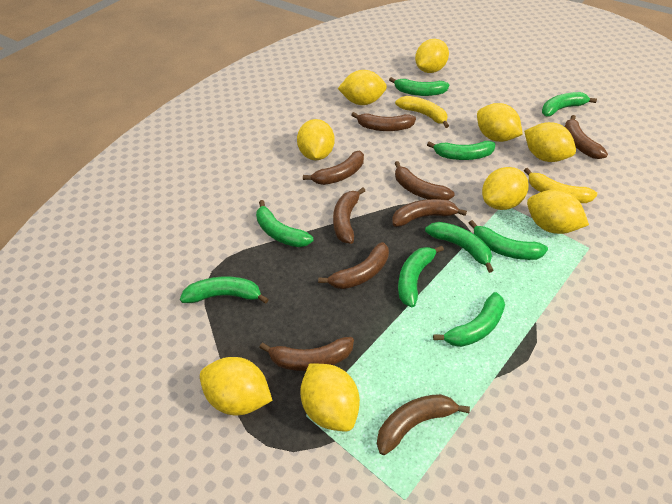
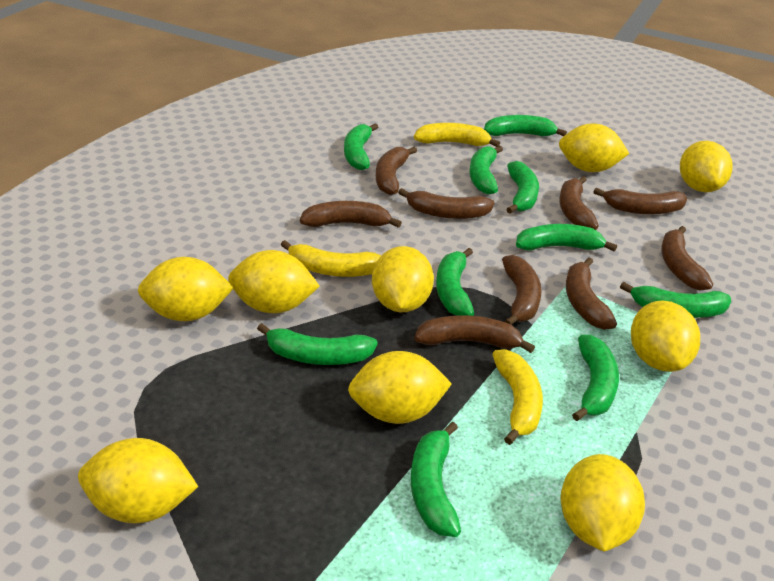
green banana: 9 -> 10
yellow banana: 2 -> 3

